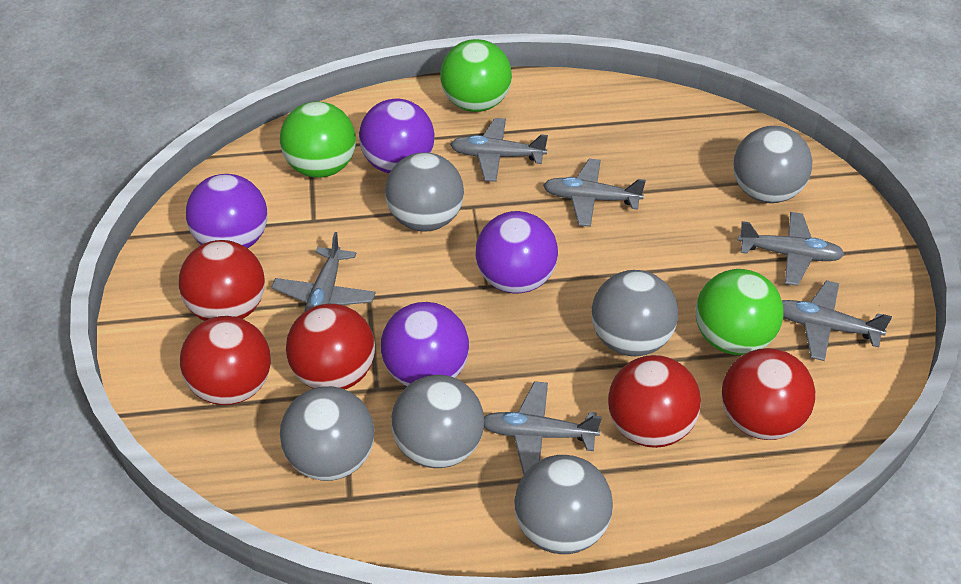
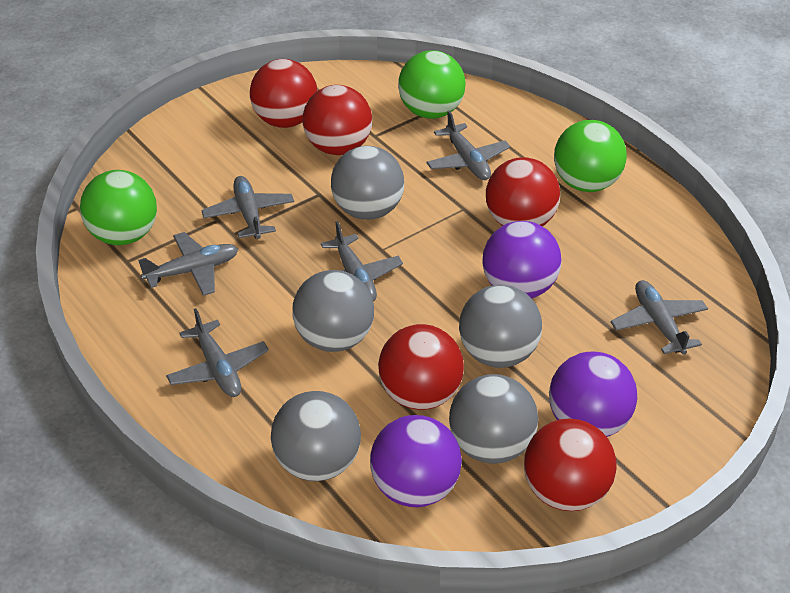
grey ball: 6 -> 5
purple ball: 4 -> 3

